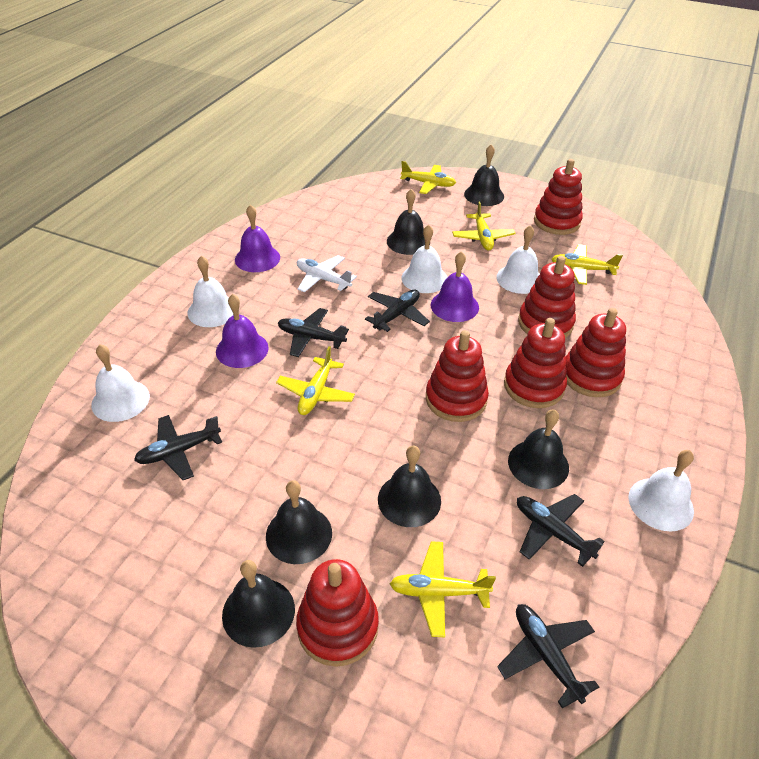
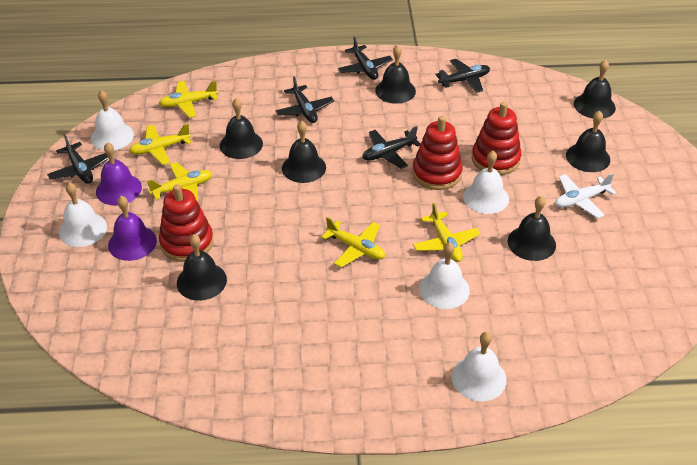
black bell: 6 -> 7
purple bell: 3 -> 2
red stacking toy: 6 -> 3

